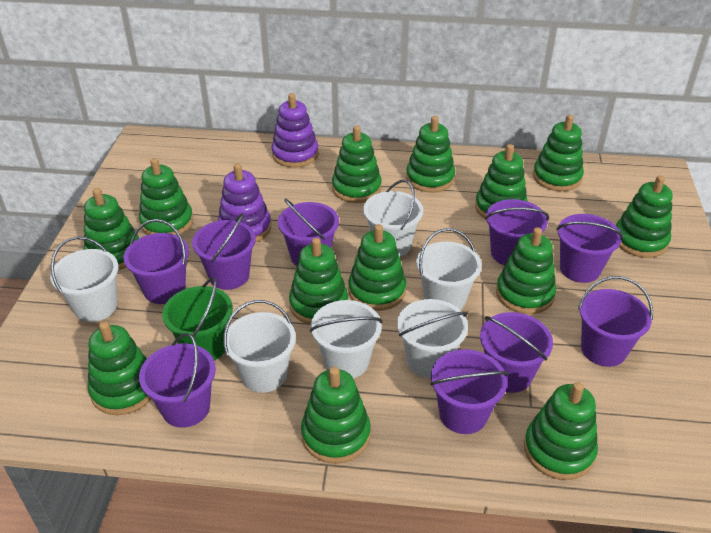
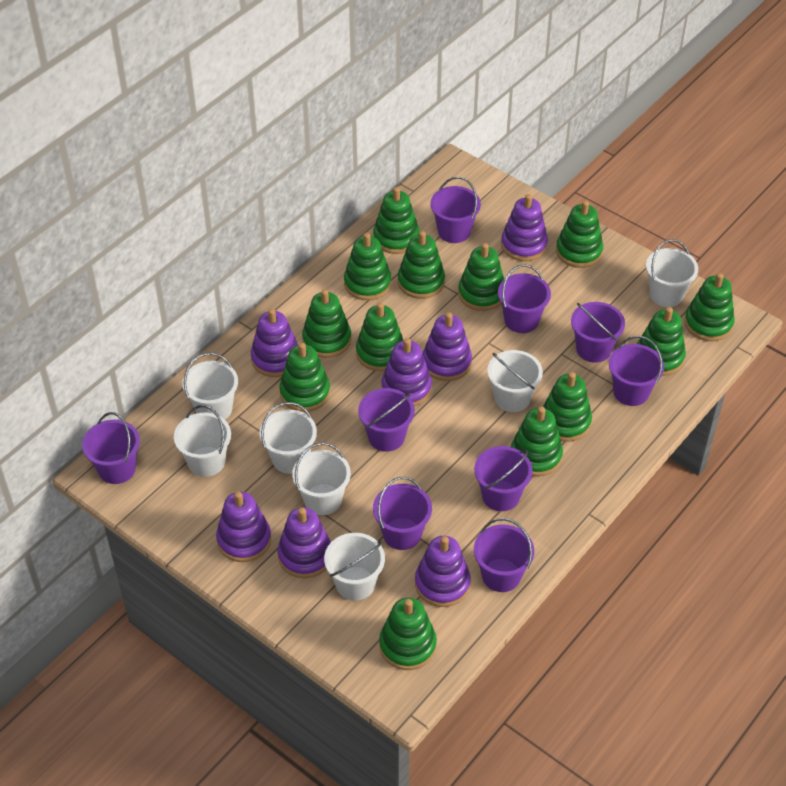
green bucket: 1 -> 0
purple stacking toy: 2 -> 7
white bucket: 6 -> 7

